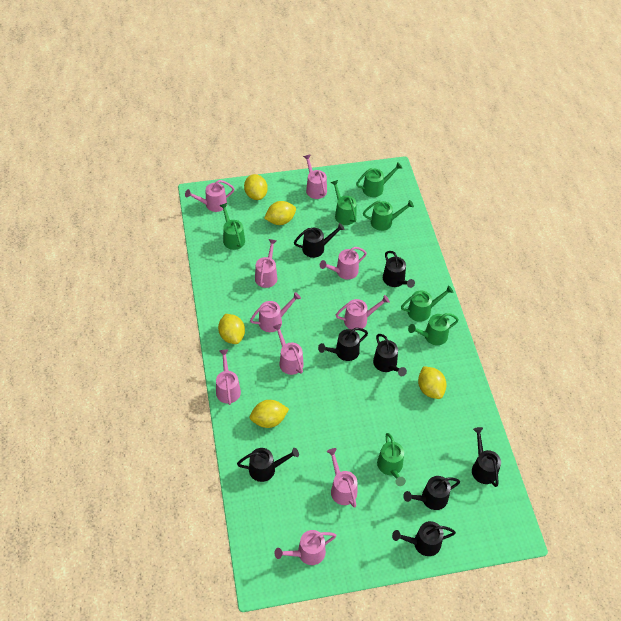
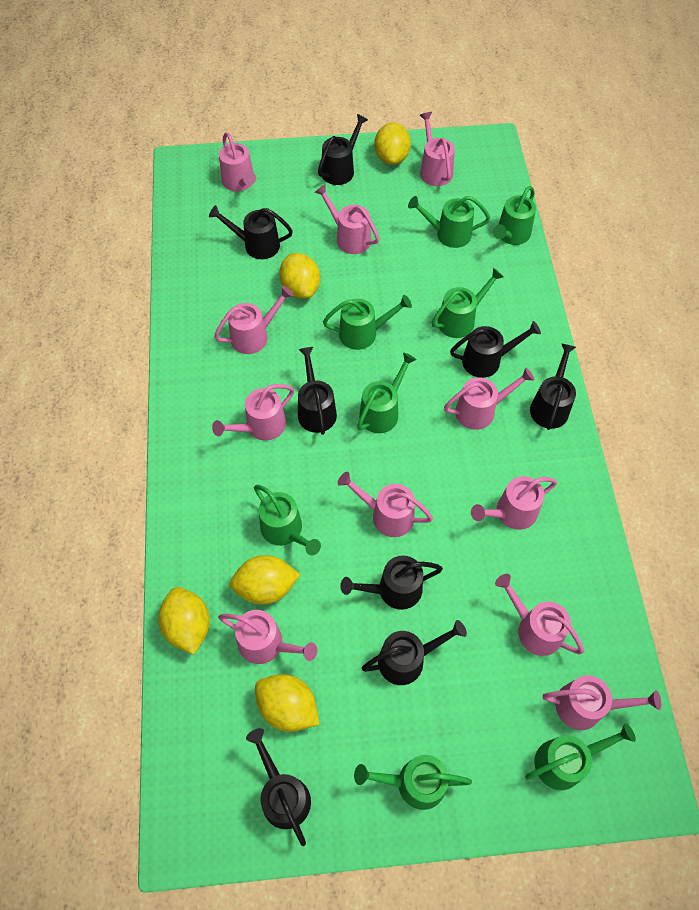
green watering can: 7 -> 8
pink watering can: 10 -> 11

